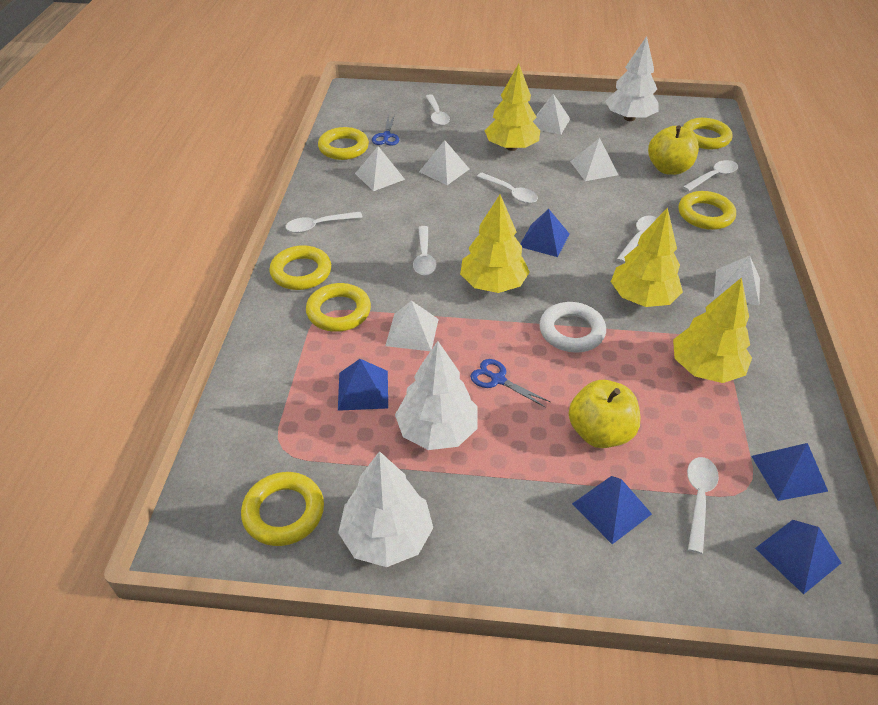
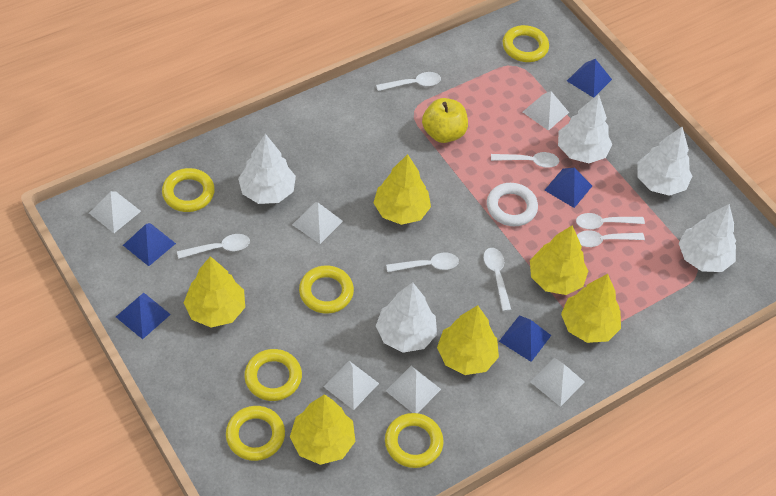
blue scissors: 2 -> 0
white tree: 3 -> 5
yellow apple: 2 -> 1
yellow tree: 4 -> 6

